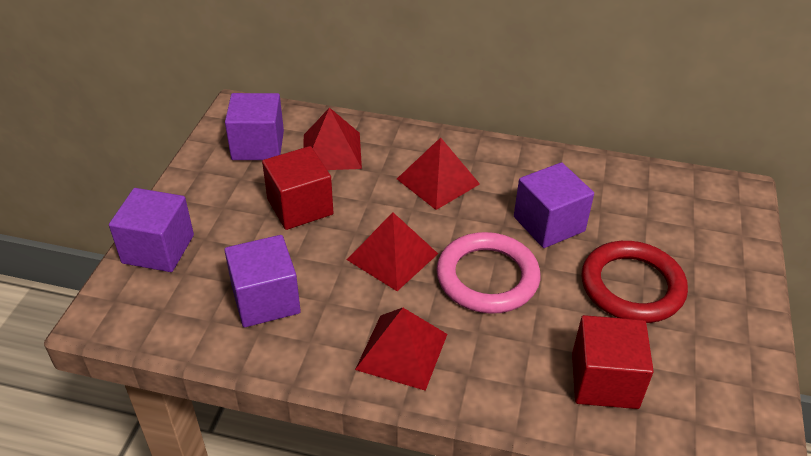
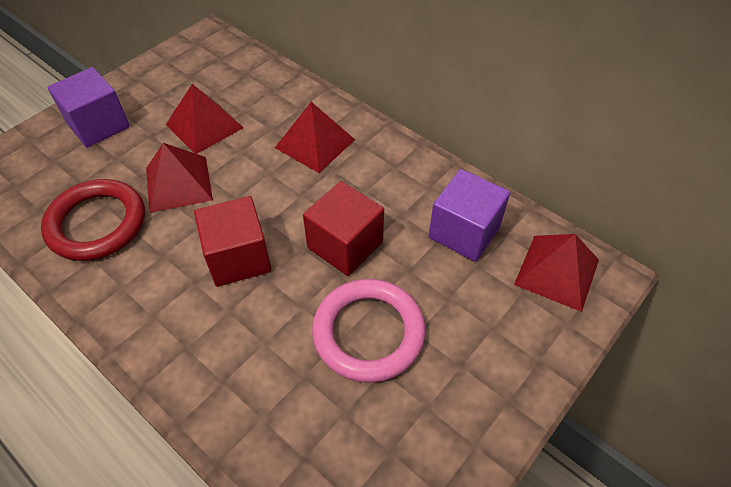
purple cube: 4 -> 2

